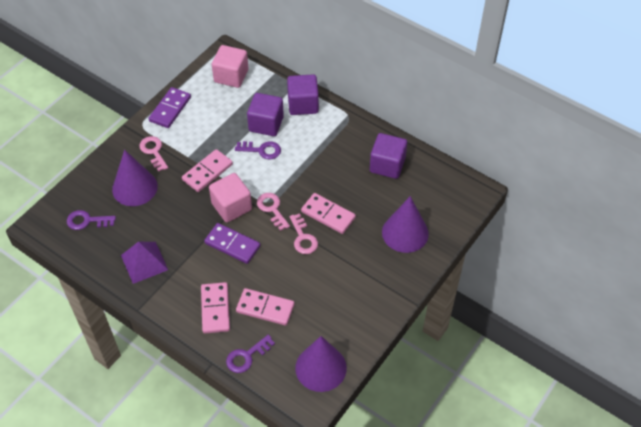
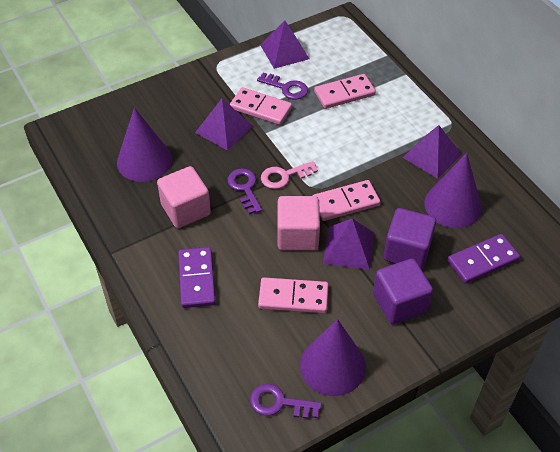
pink key: 3 -> 1
purple cube: 3 -> 2
purple pyramid: 1 -> 4

